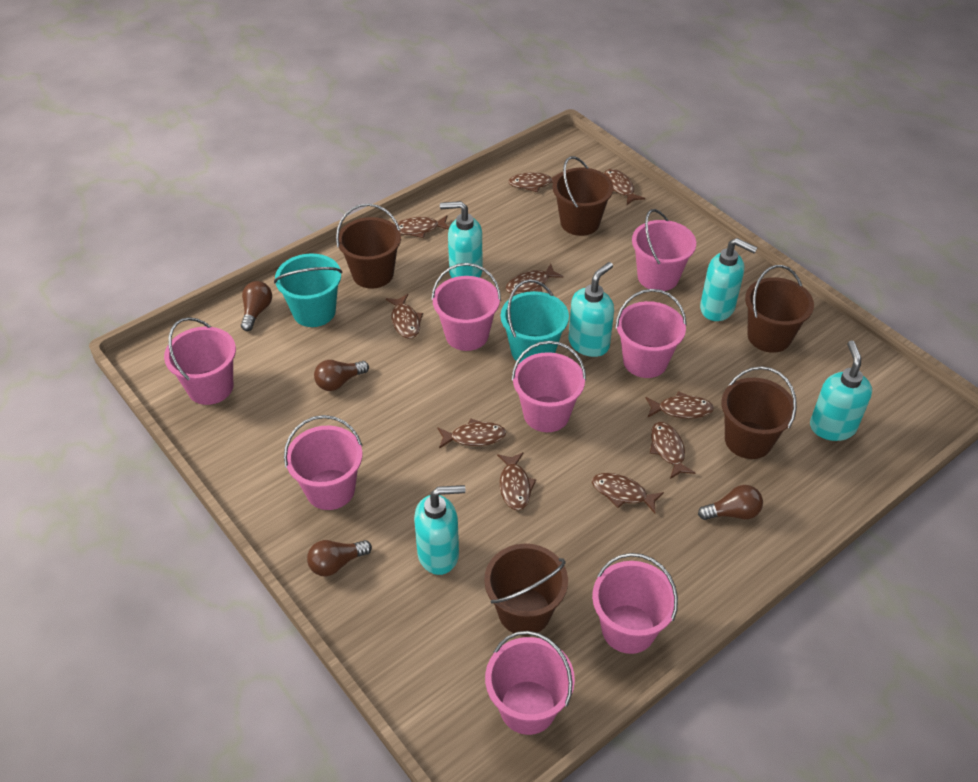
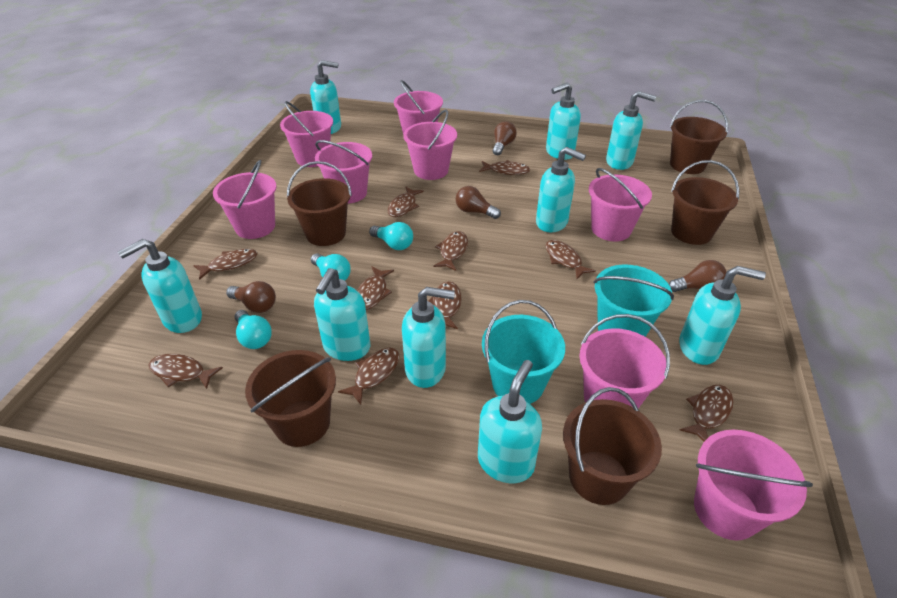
turquoise light bulb: 0 -> 3
turquoise soap dispenser: 5 -> 9

